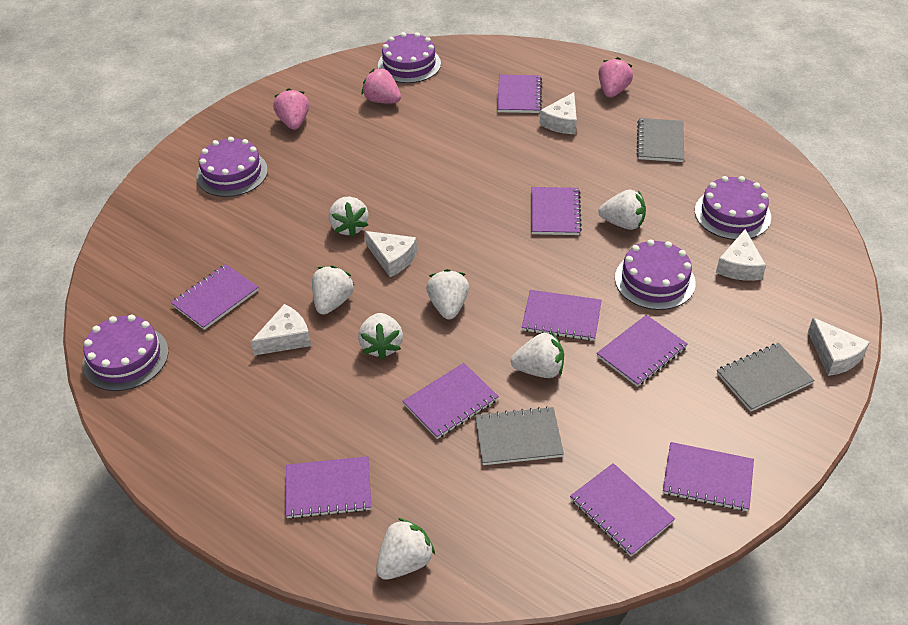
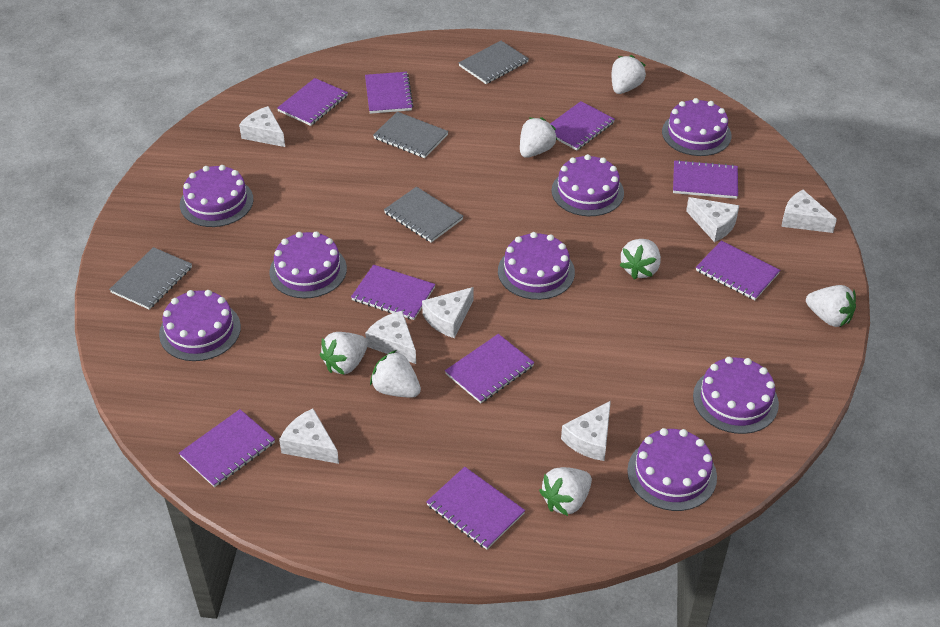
grey notebook: 3 -> 4
pink strawberry: 3 -> 0
purple cake: 5 -> 8
white cheese: 5 -> 7

